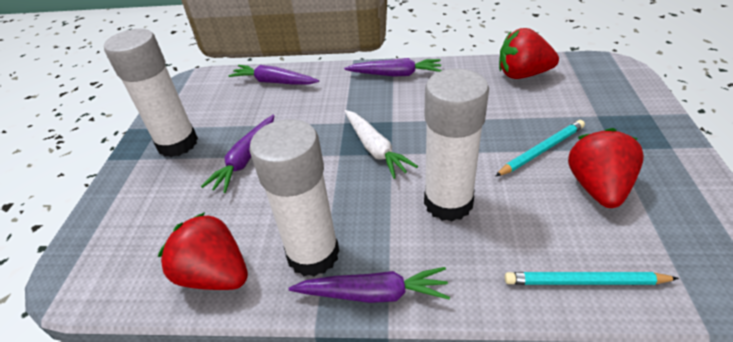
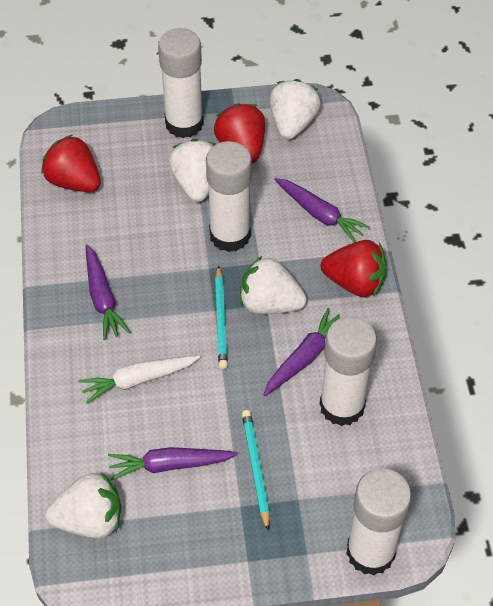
white glue stick: 3 -> 4
white strawberry: 0 -> 4

